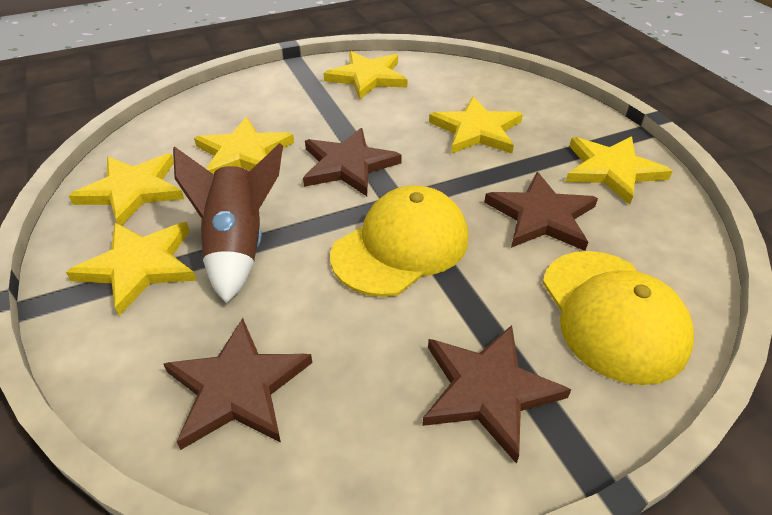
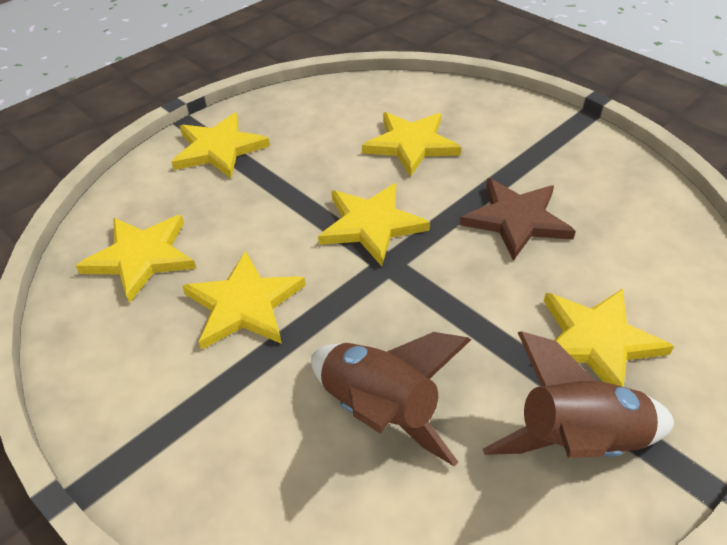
brown rocket: 1 -> 2
brown star: 4 -> 1
yellow cap: 2 -> 0

